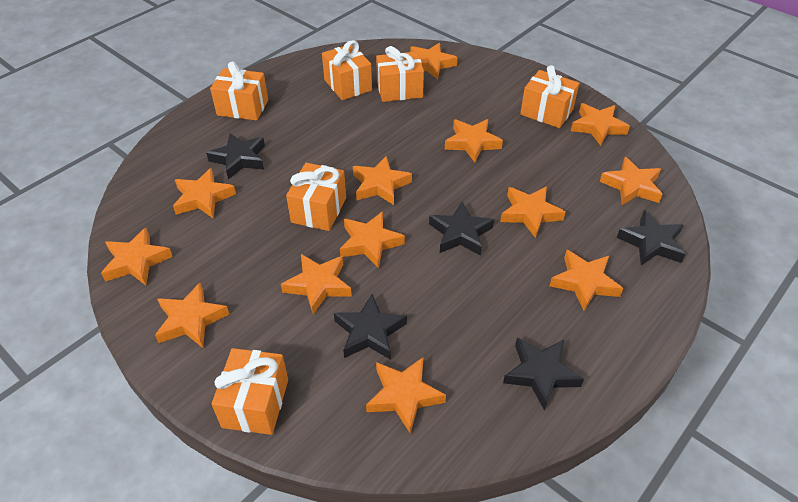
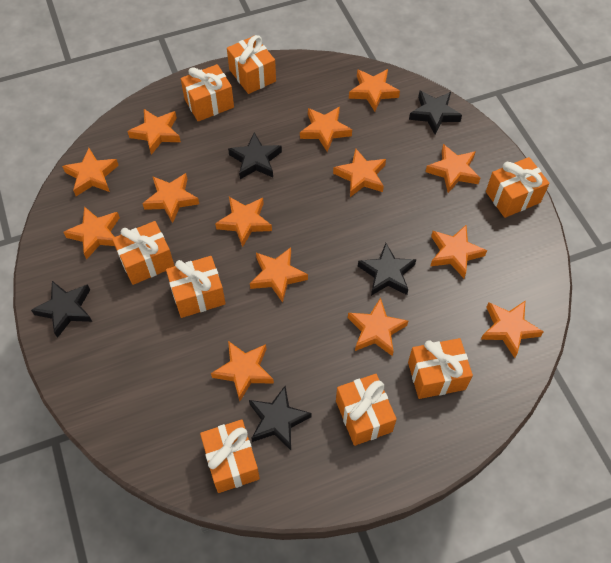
orange gift: 6 -> 8
orange star: 13 -> 14

